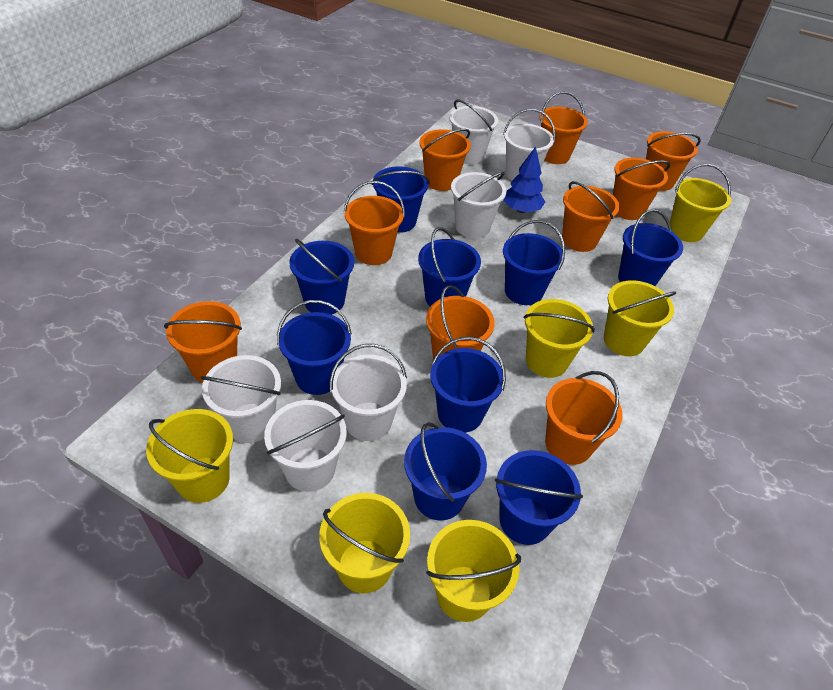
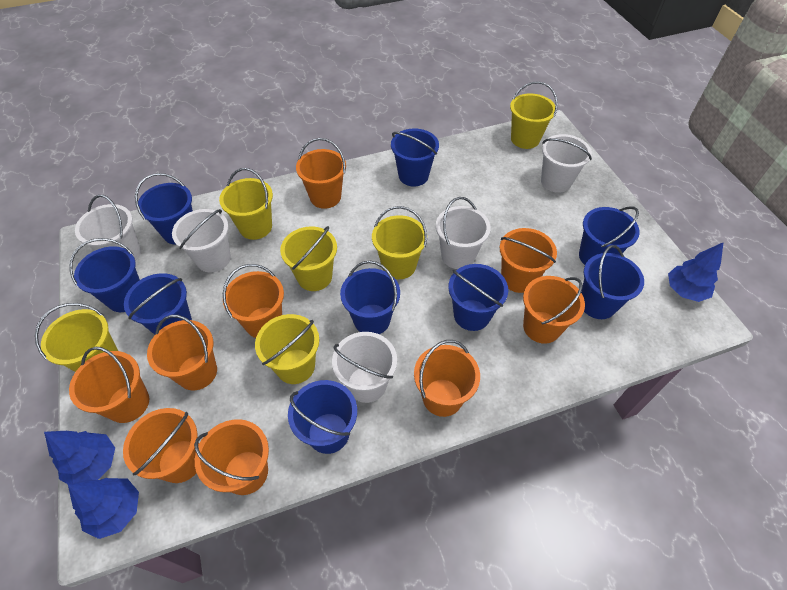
blue tree: 1 -> 3
white bucket: 6 -> 5

